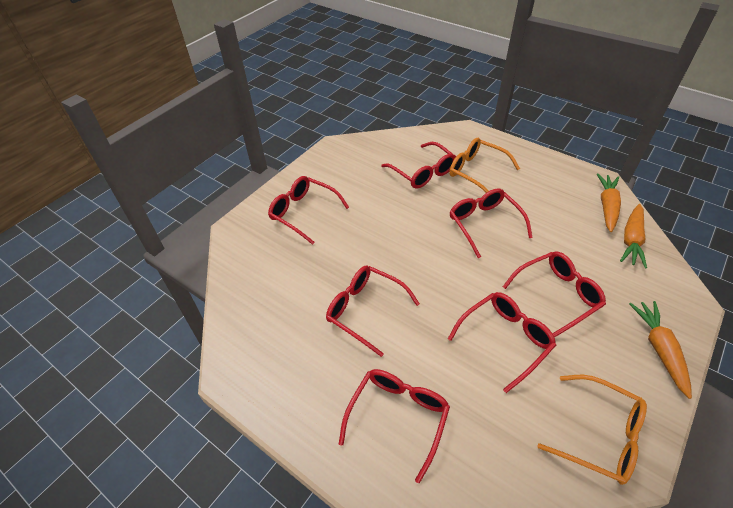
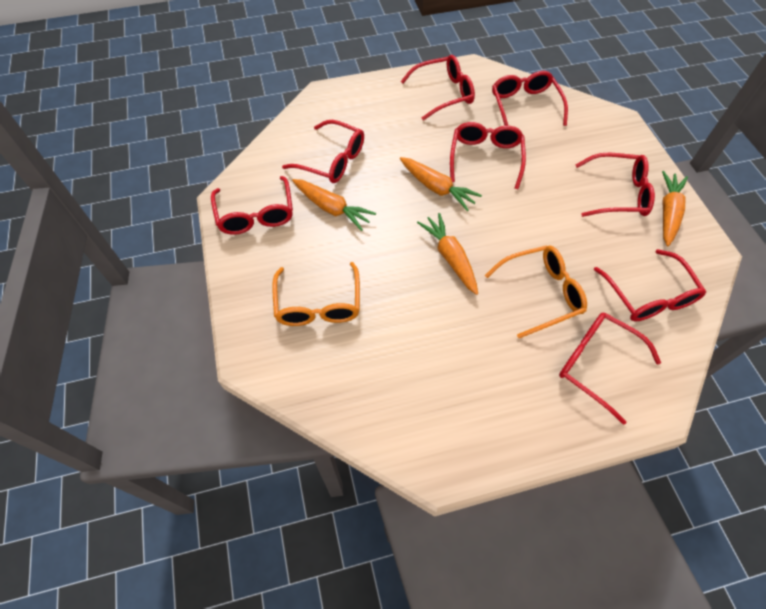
orange carrot: 3 -> 4
red glasses: 7 -> 8

